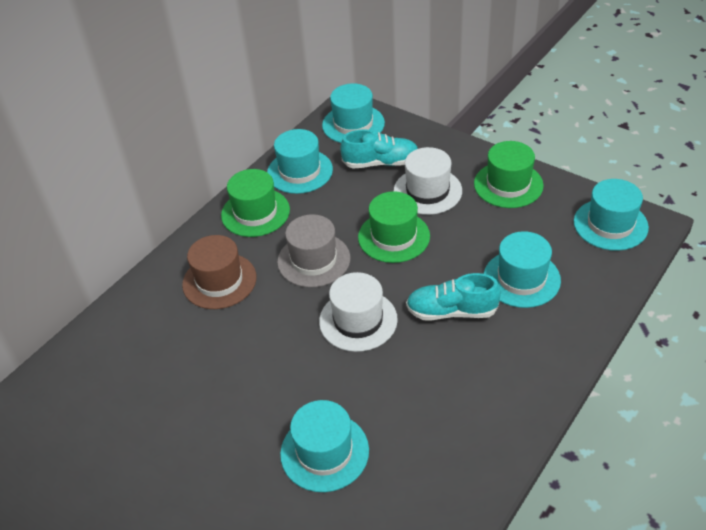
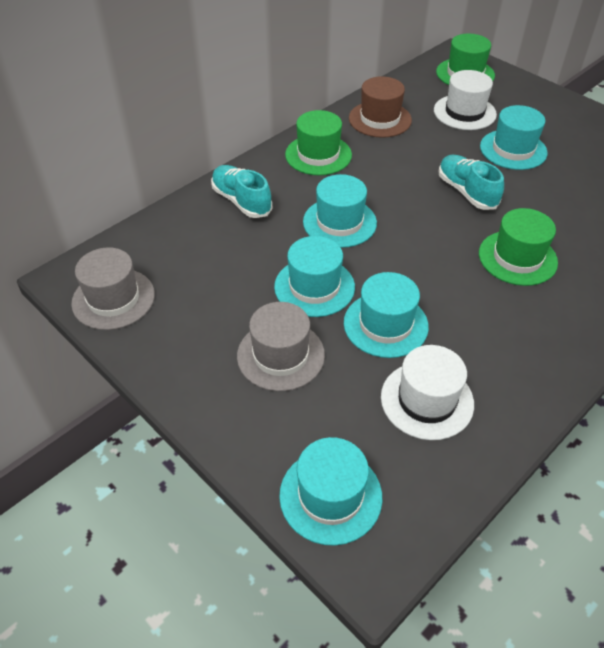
grey hat: 1 -> 2

